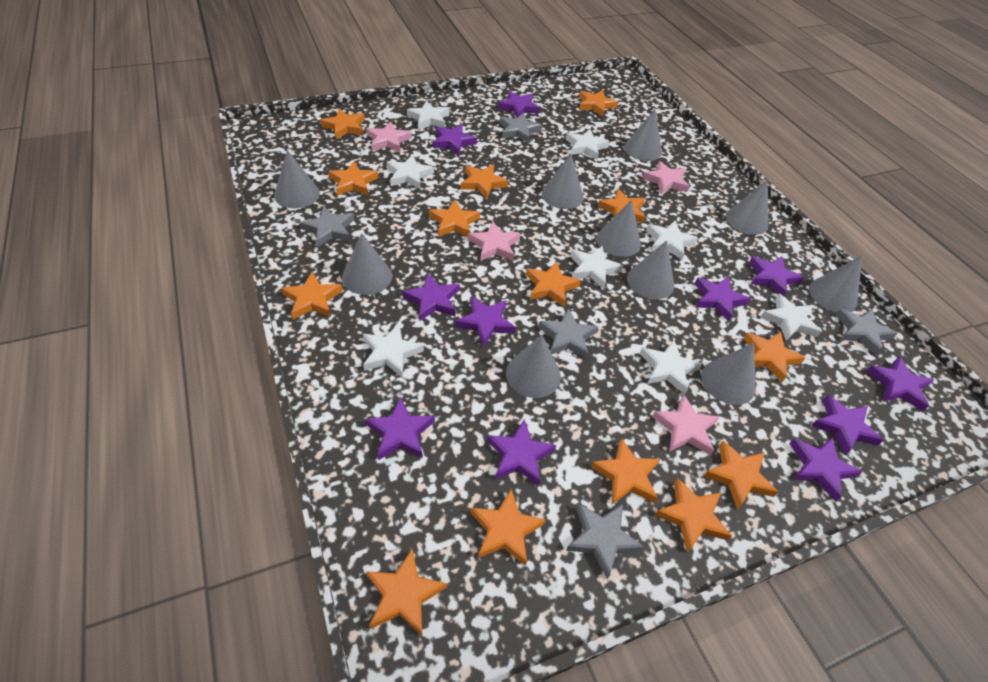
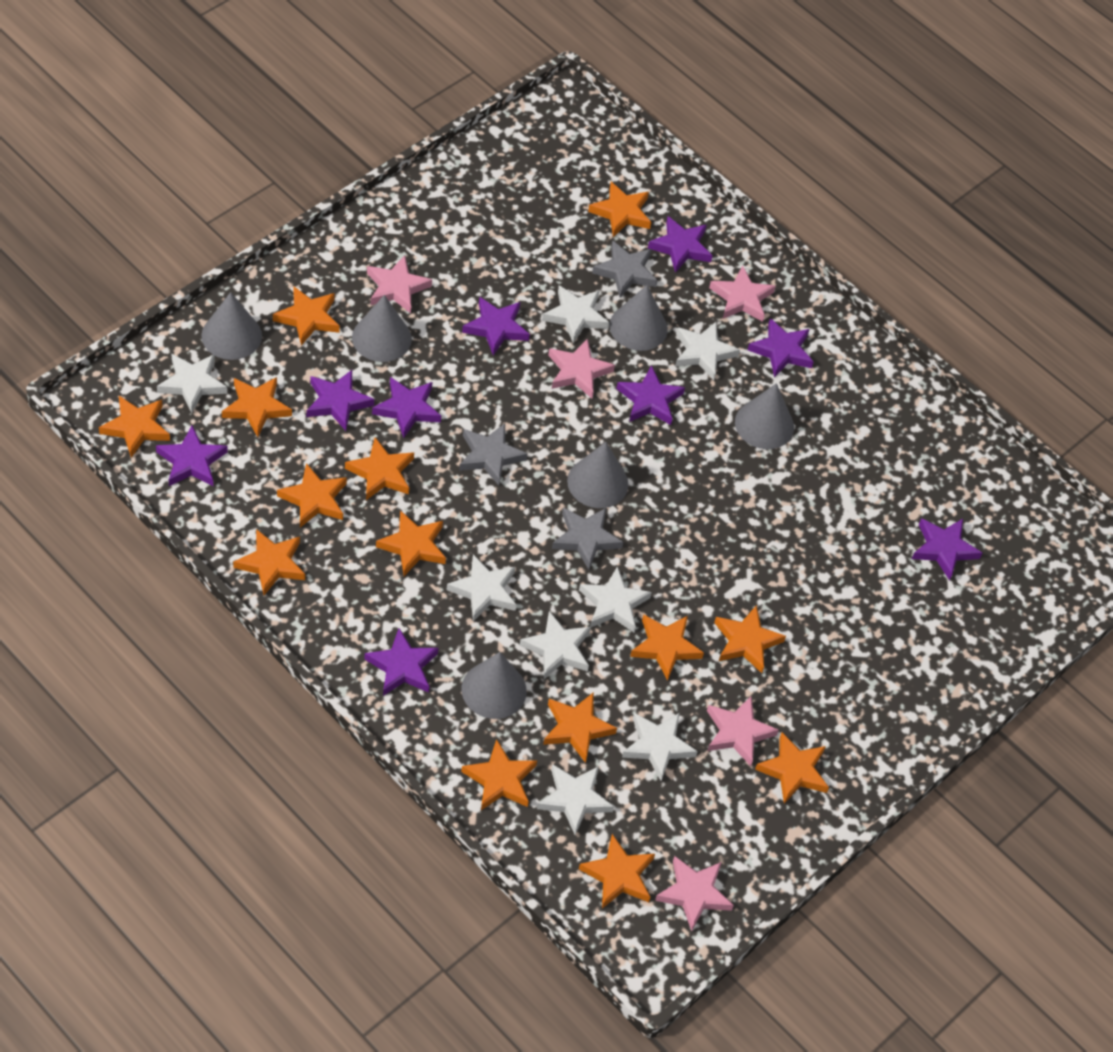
grey cone: 10 -> 6
grey star: 5 -> 3
pink star: 4 -> 5
purple star: 11 -> 9

